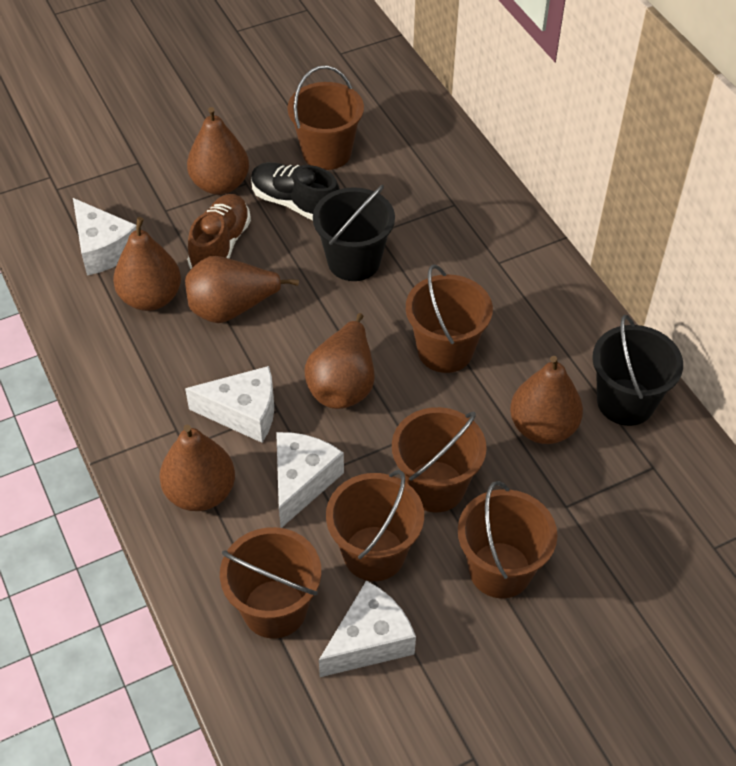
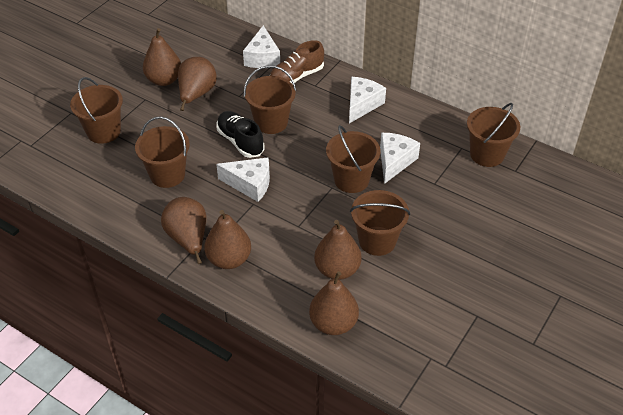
black bucket: 2 -> 0

